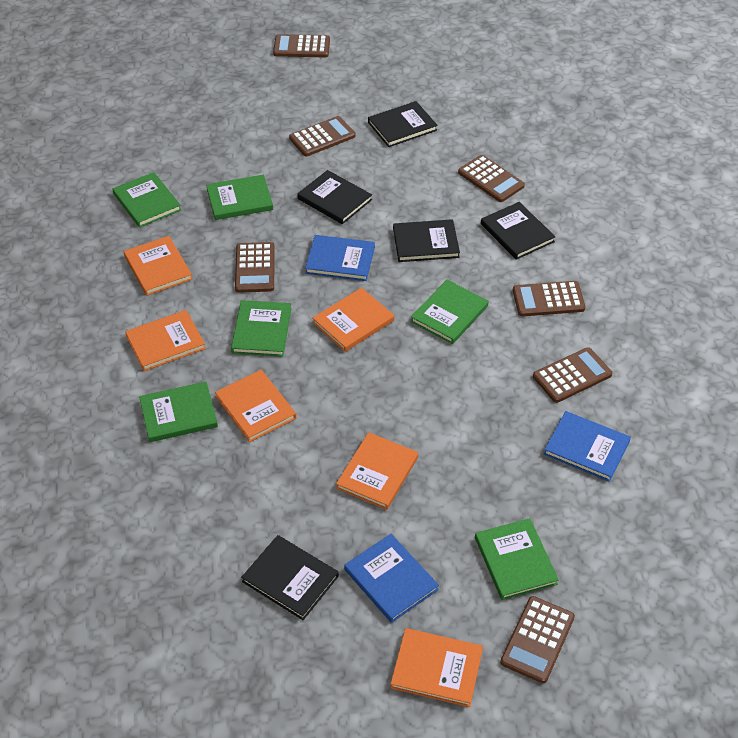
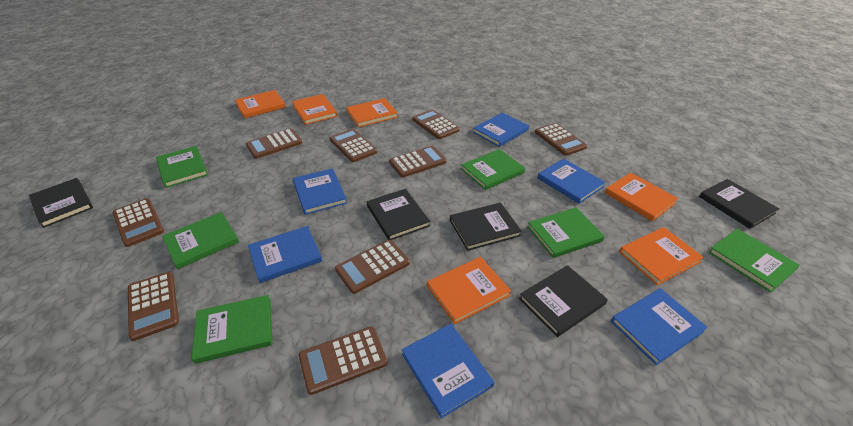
blue book: 3 -> 6
brown calculator: 7 -> 9

